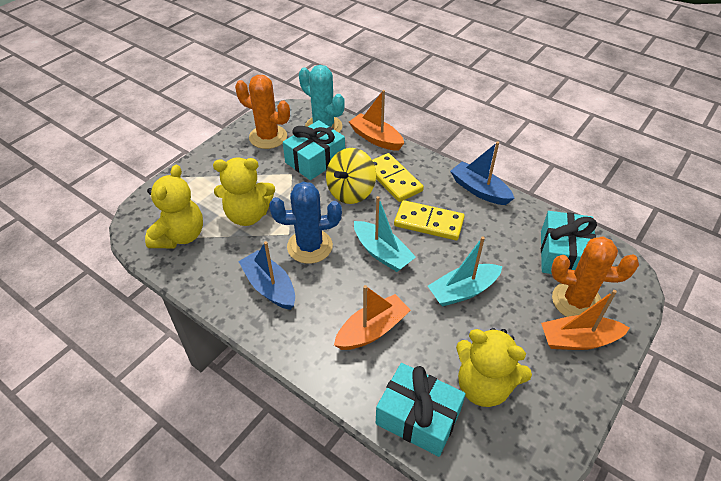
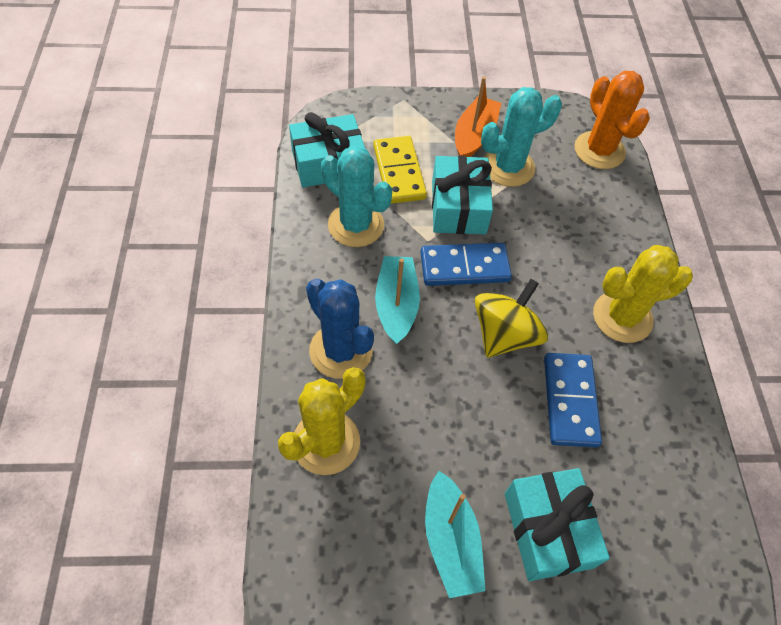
blue boat: 2 -> 0
blue domino: 0 -> 2
orange boat: 3 -> 1
orange cactus: 2 -> 1
turquoise cactus: 1 -> 2
yellow cactus: 0 -> 2
yellow domino: 2 -> 1
yellow teddy bear: 3 -> 0

